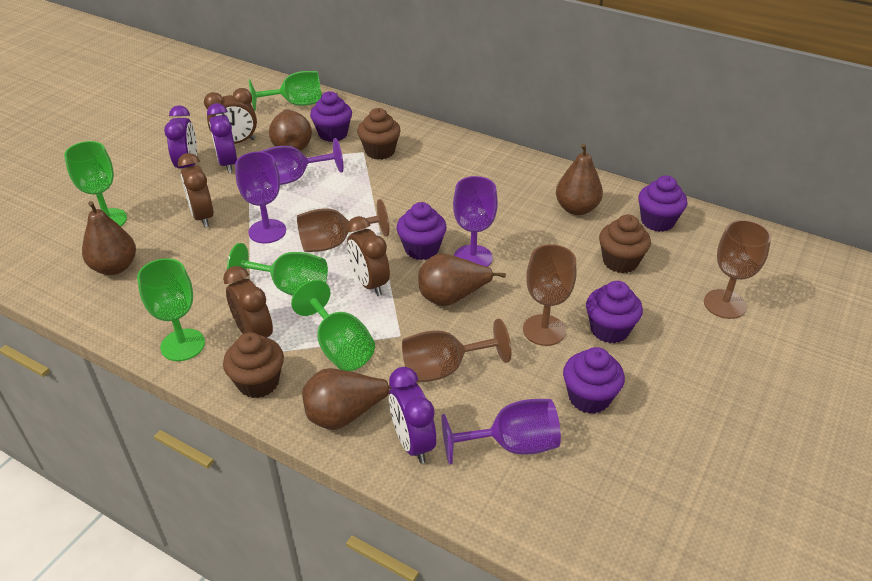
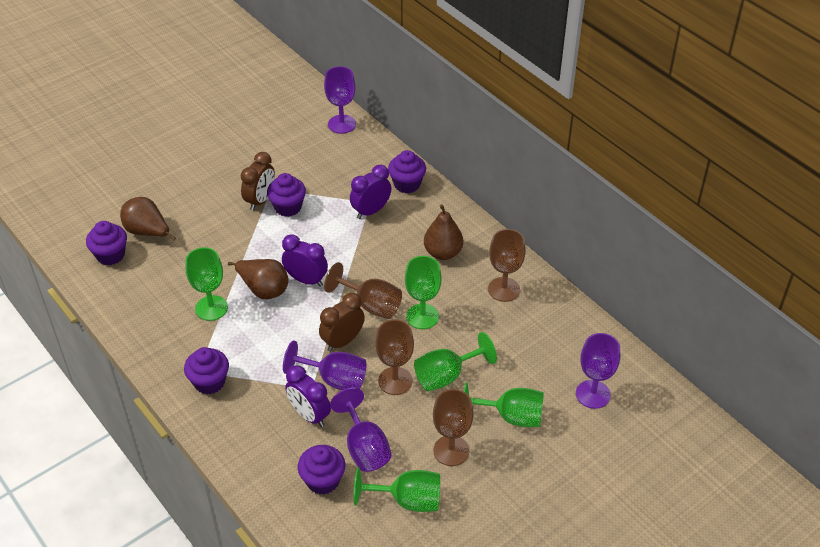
brown clock: 4 -> 2
brown cupcake: 3 -> 0
brown pear: 5 -> 3

